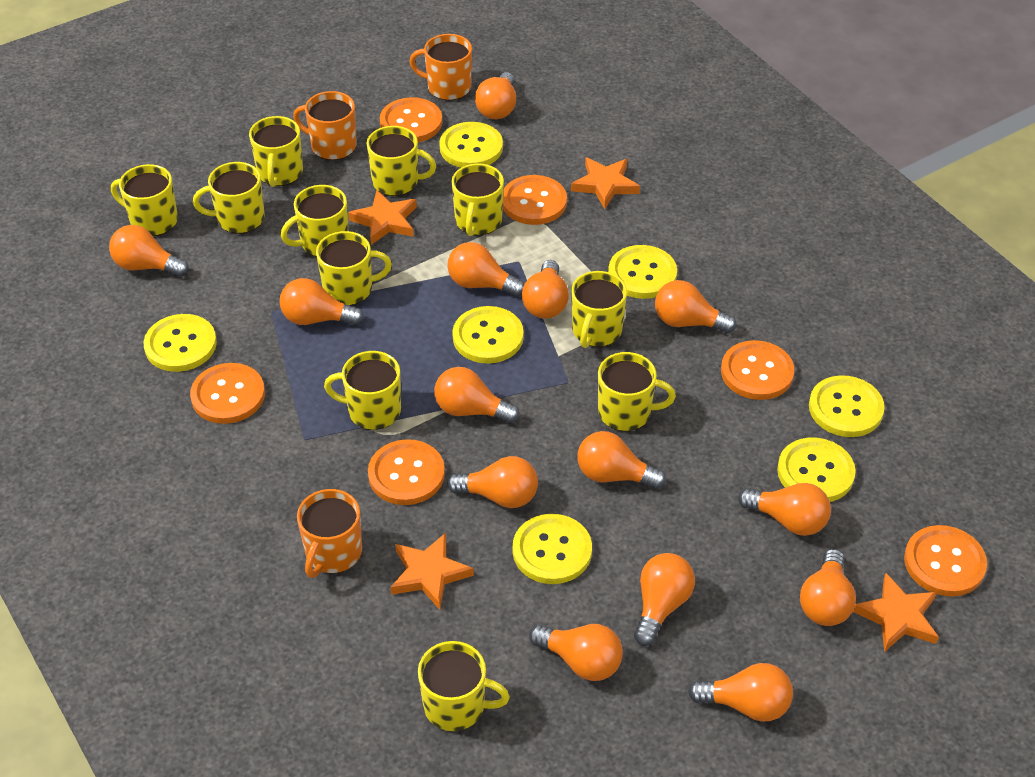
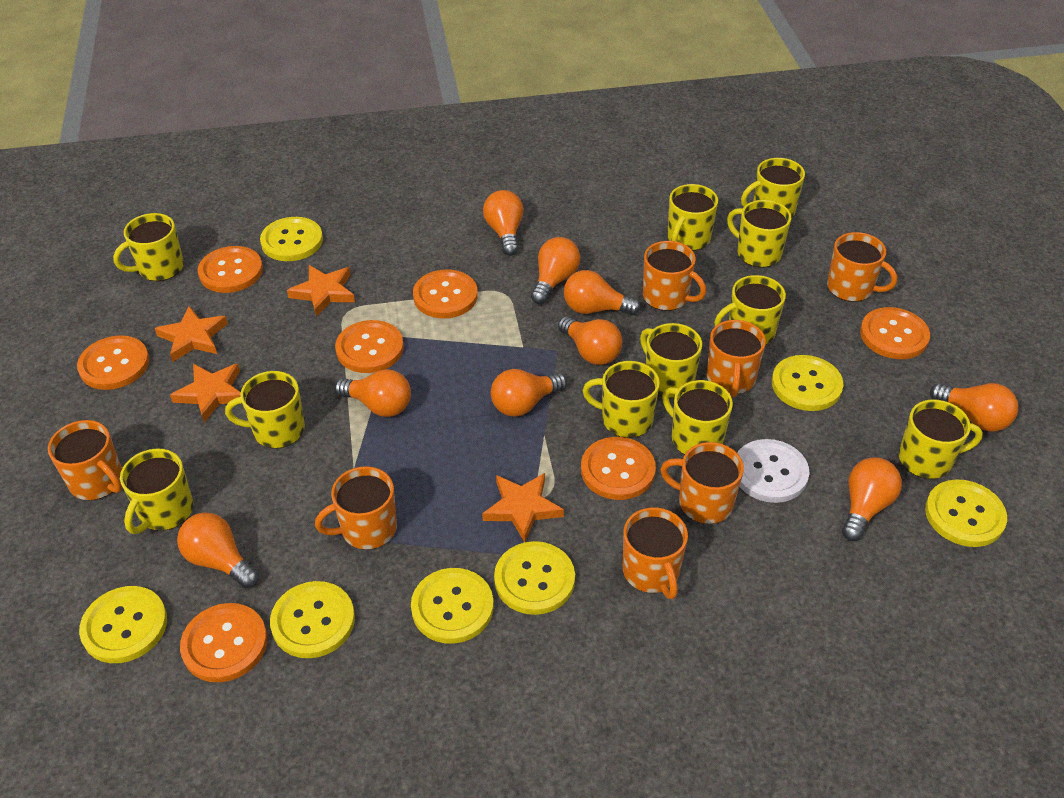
orange button: 6 -> 7
orange light bulb: 14 -> 9
orange mug: 3 -> 7
white button: 0 -> 1

